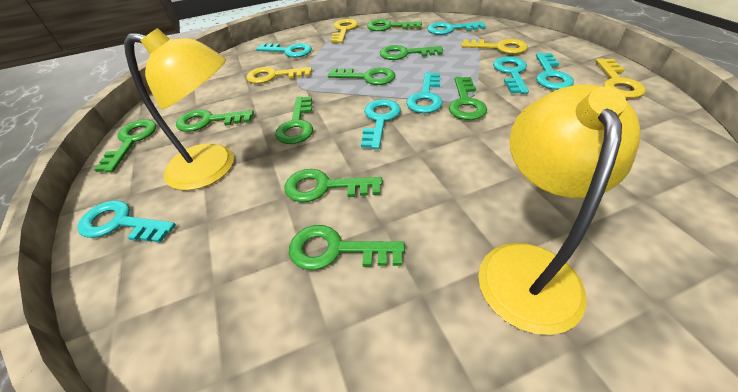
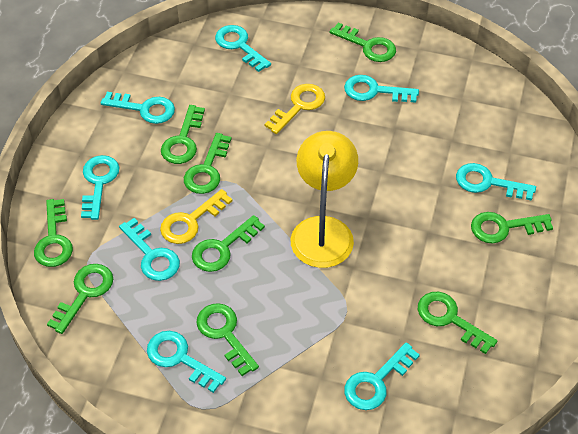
turquoise key: 7 -> 8
yellow key: 4 -> 2
yellow lamp: 2 -> 1

